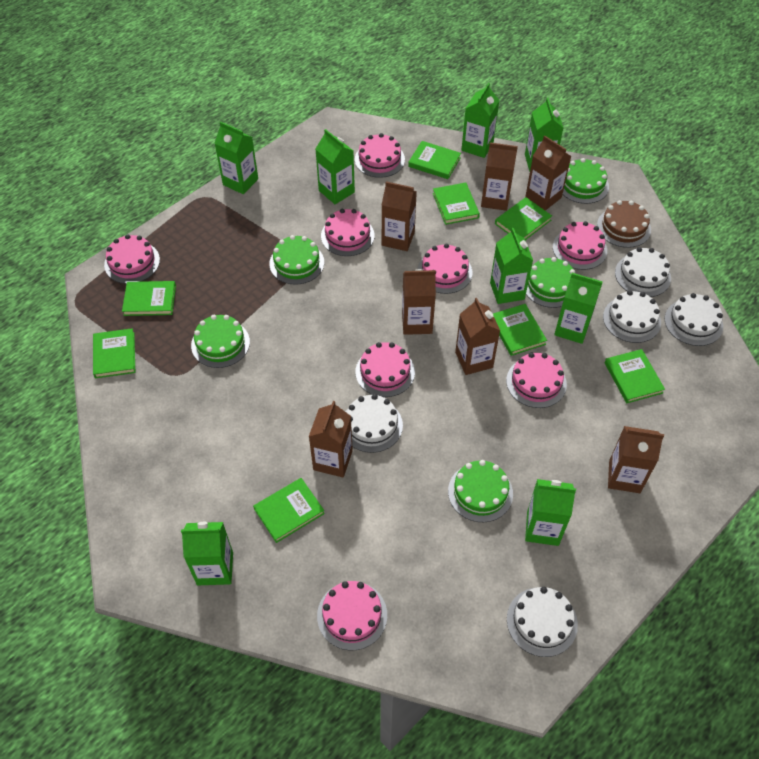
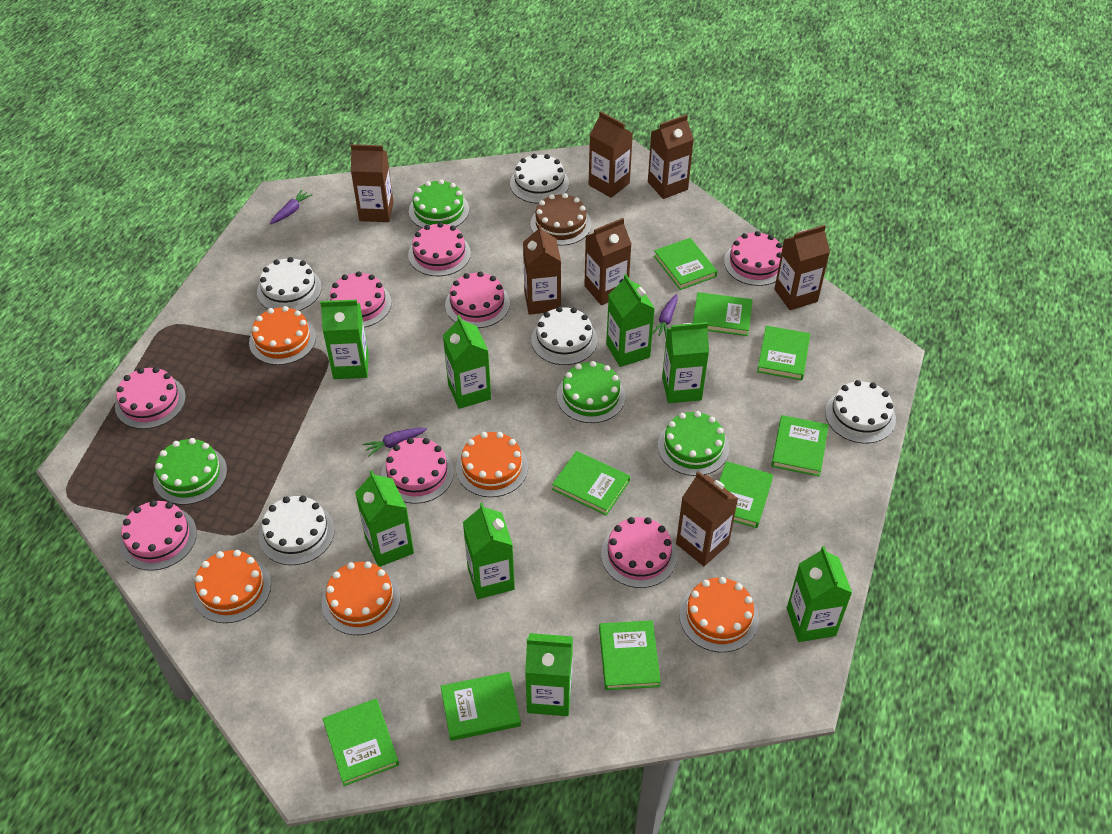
green book: 8 -> 9
green cake: 5 -> 4
orange cake: 0 -> 5
purple carrot: 0 -> 3

